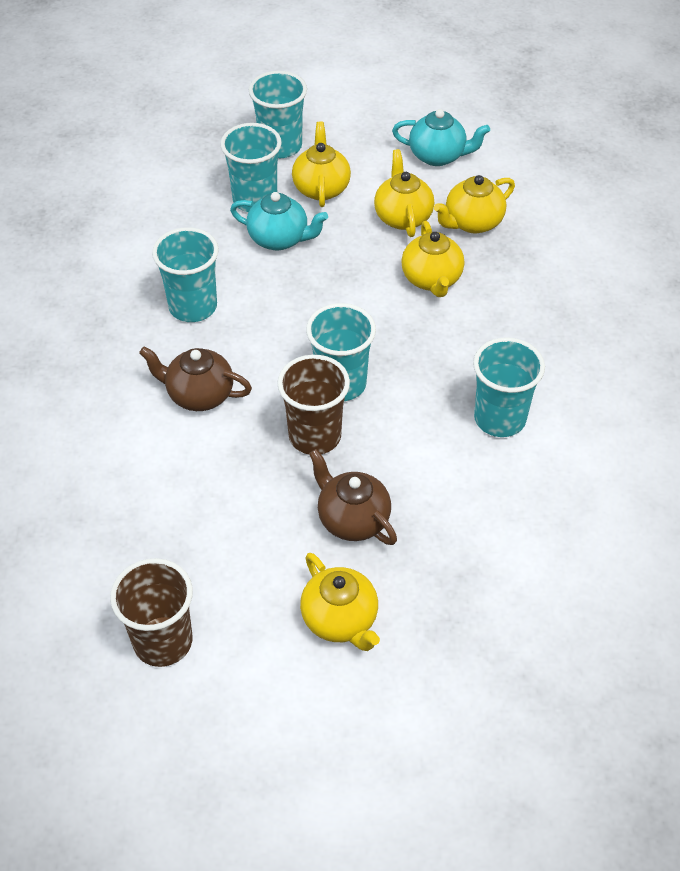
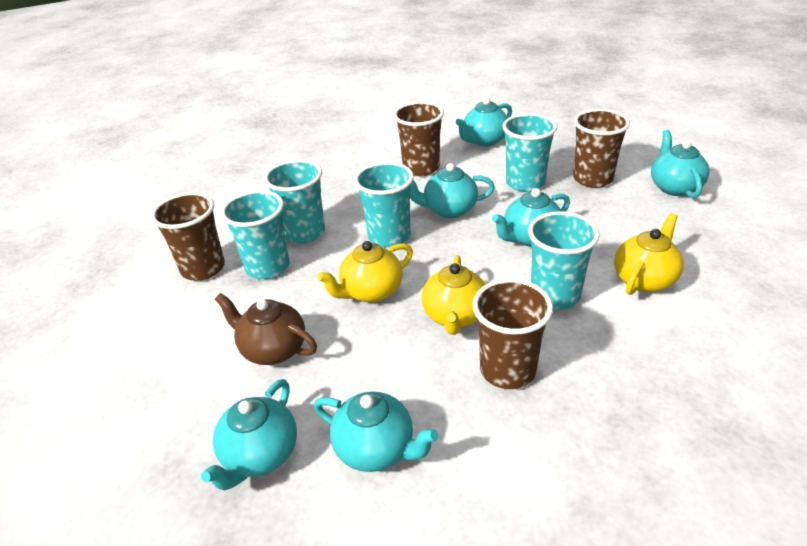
brown cup: 2 -> 4
brown teapot: 2 -> 1
turquoise teapot: 2 -> 6
yellow teapot: 5 -> 3

